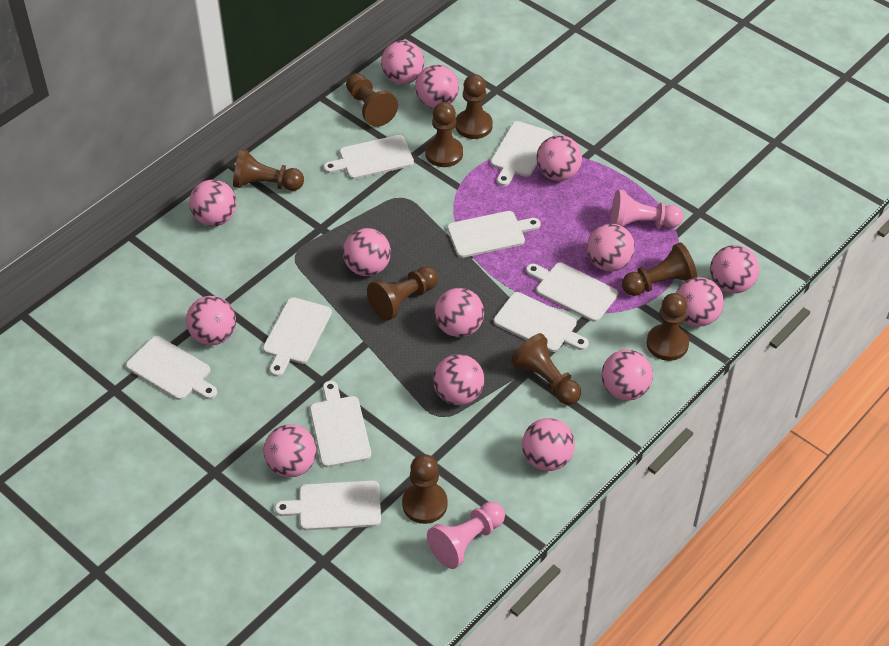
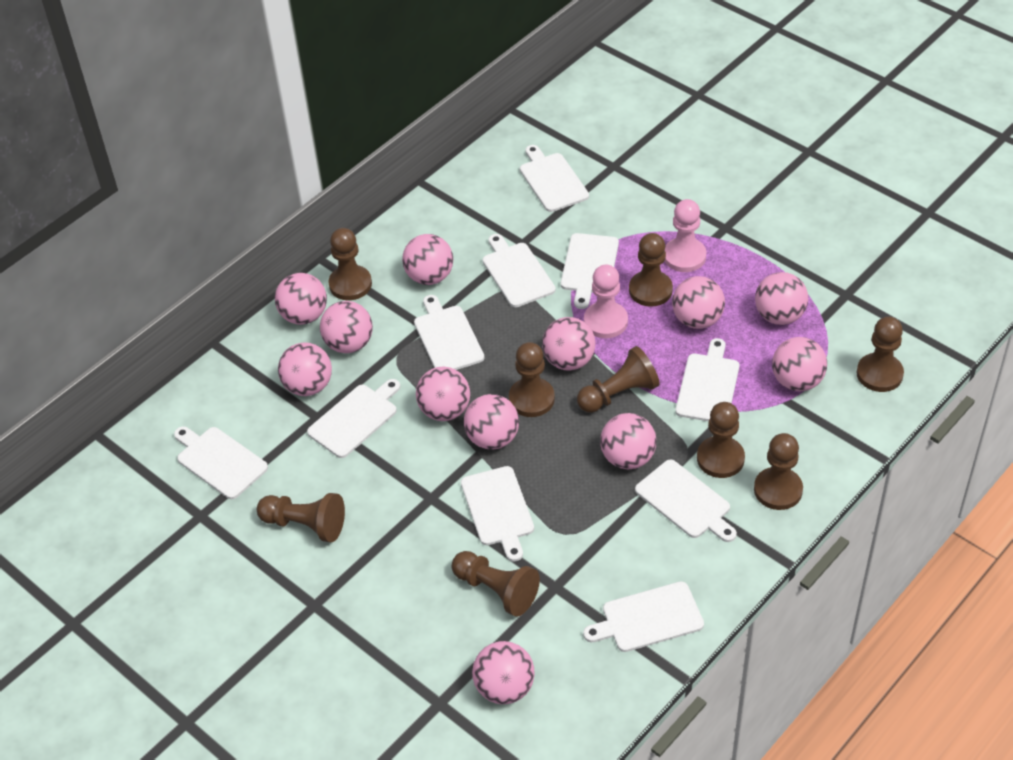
pink ball: 14 -> 12
white cutting board: 9 -> 10

